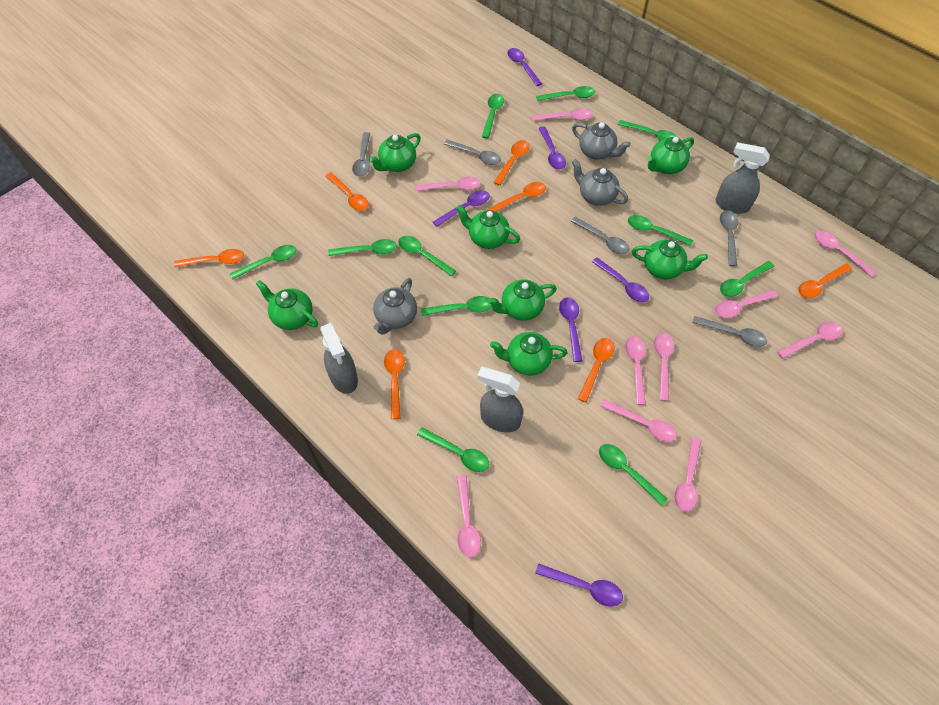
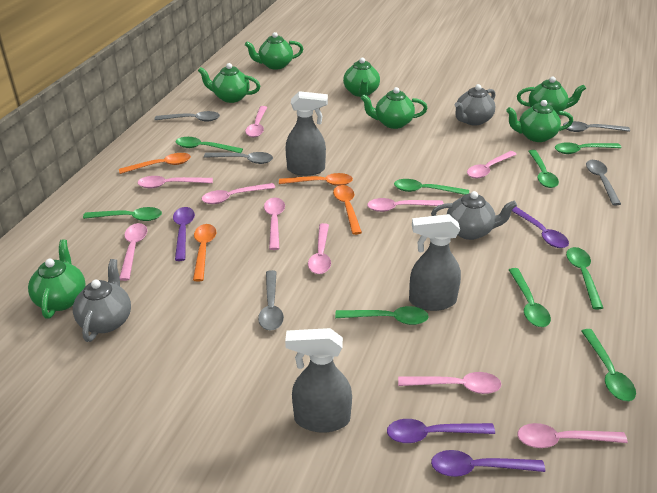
green spoon: 11 -> 9
orange spoon: 7 -> 4
purple spoon: 6 -> 4

